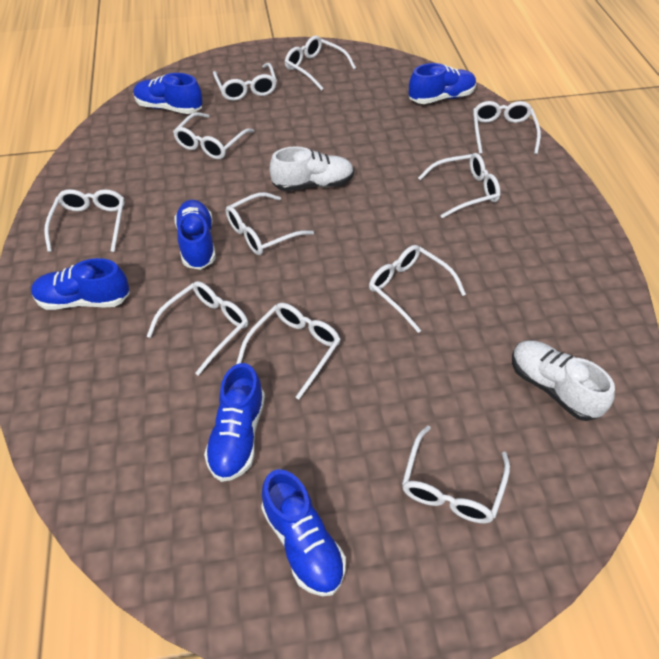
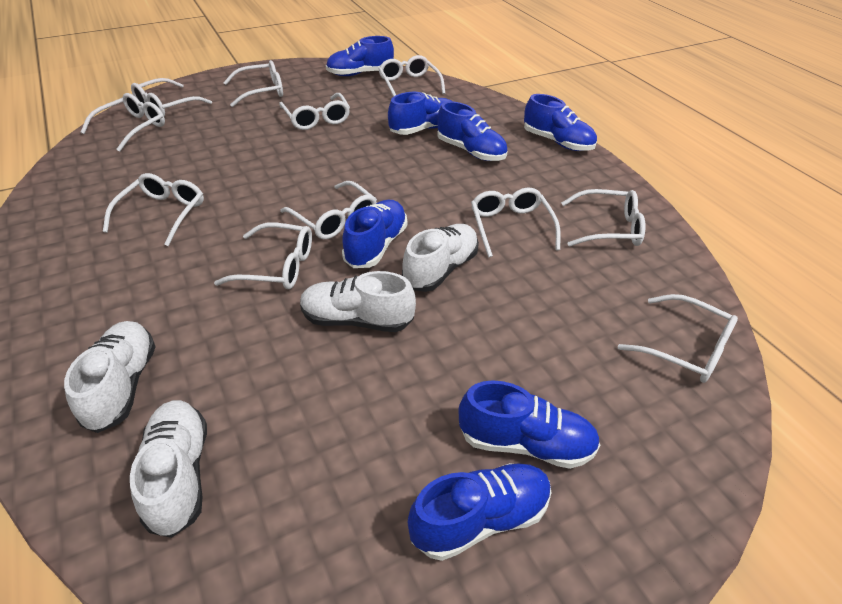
blue shoe: 6 -> 7
white shoe: 2 -> 4

